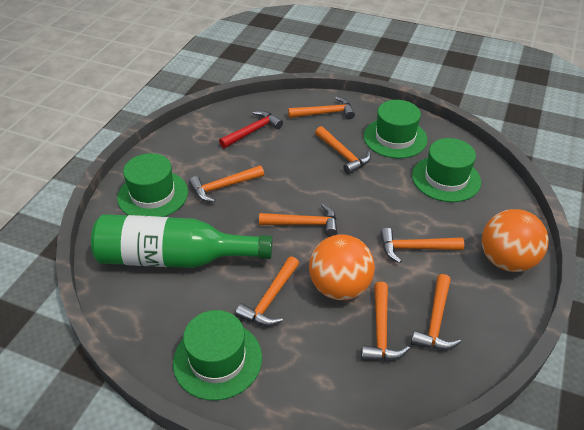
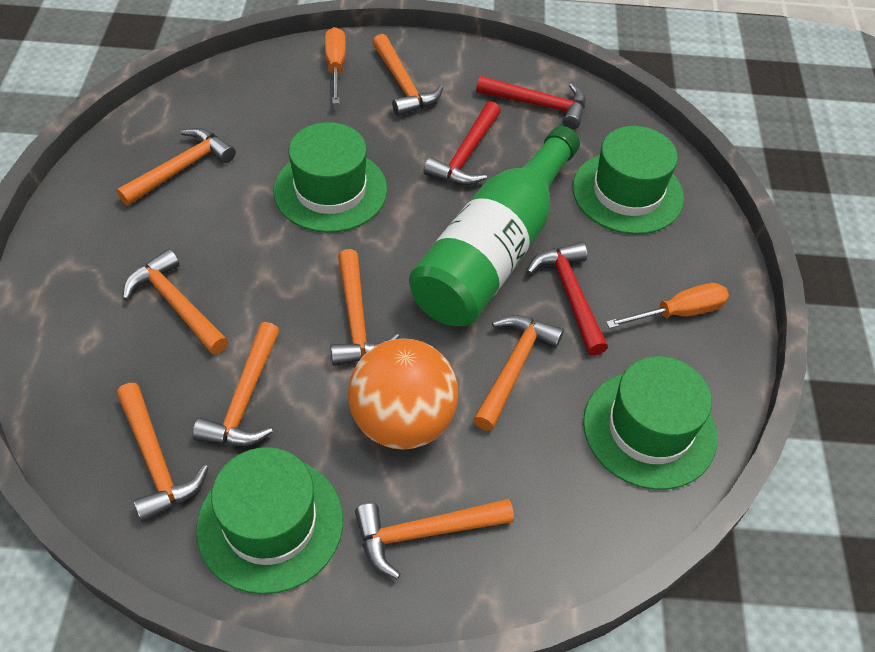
orange ball: 2 -> 1
orange screwdriver: 0 -> 2
red hammer: 1 -> 3

